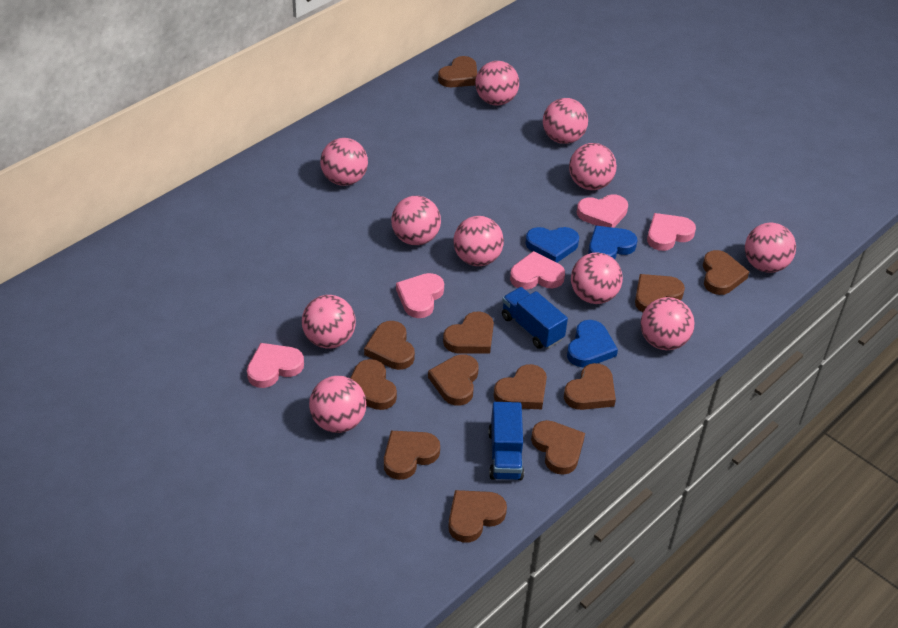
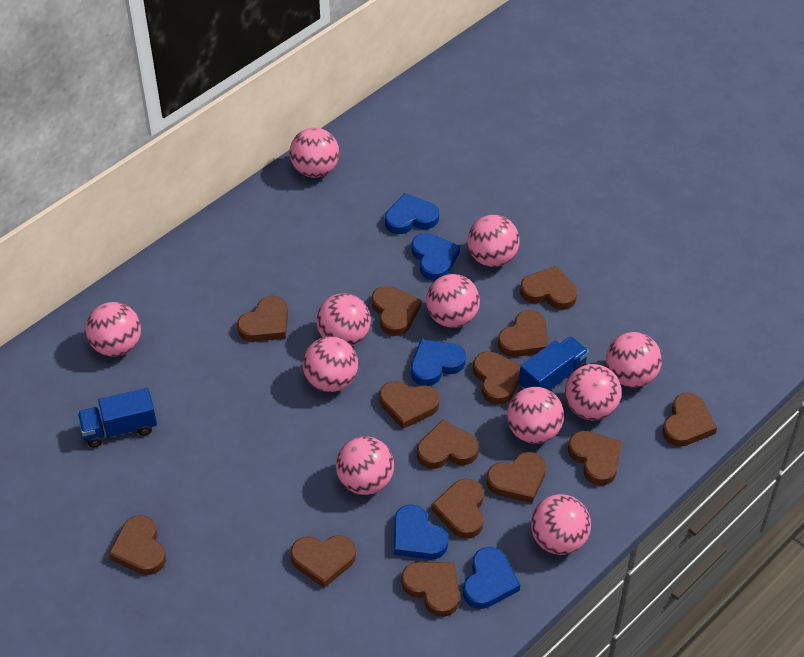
blue heart: 3 -> 5
brown heart: 12 -> 14
pink heart: 5 -> 0

